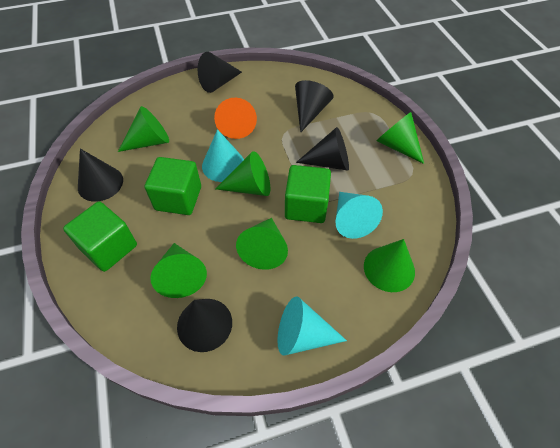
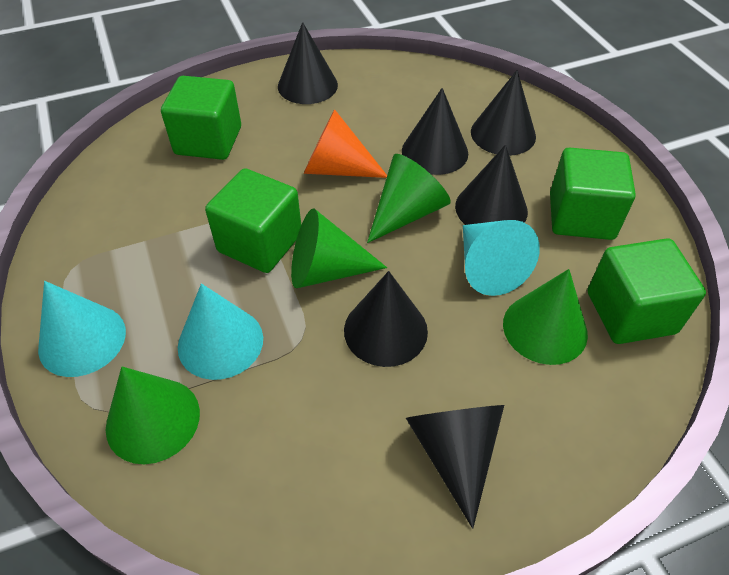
black cone: 5 -> 6
green cone: 6 -> 4
green cube: 3 -> 4

